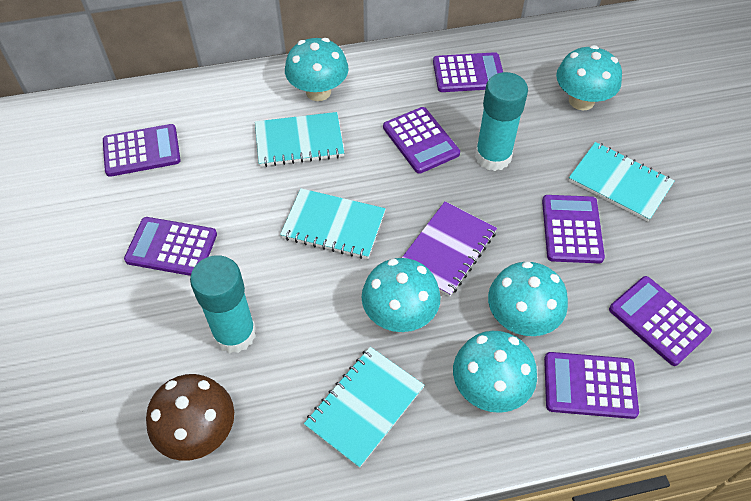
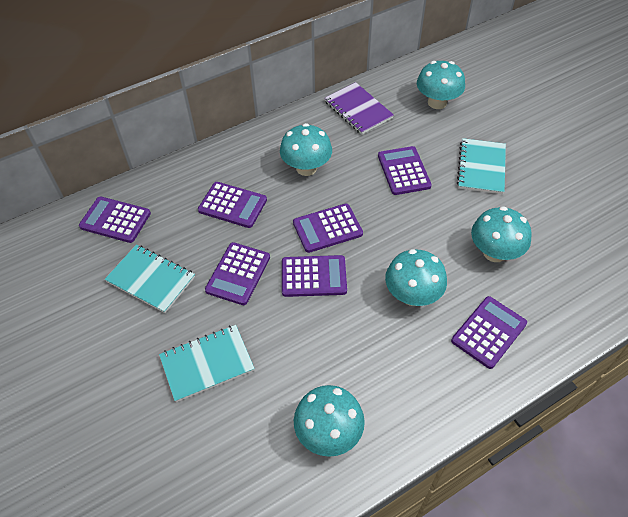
brown mushroom: 1 -> 0
turquoise glue stick: 2 -> 0
turquoise notebook: 4 -> 3

